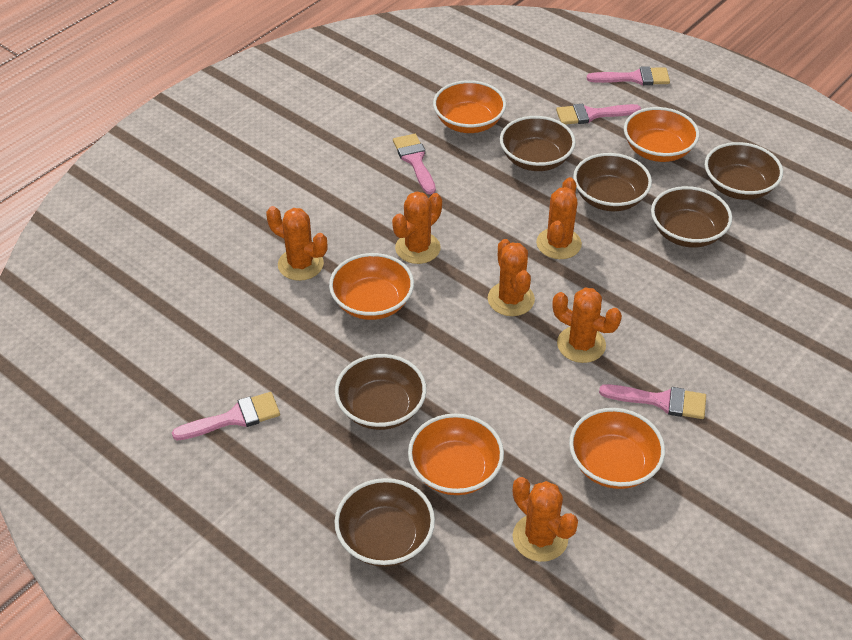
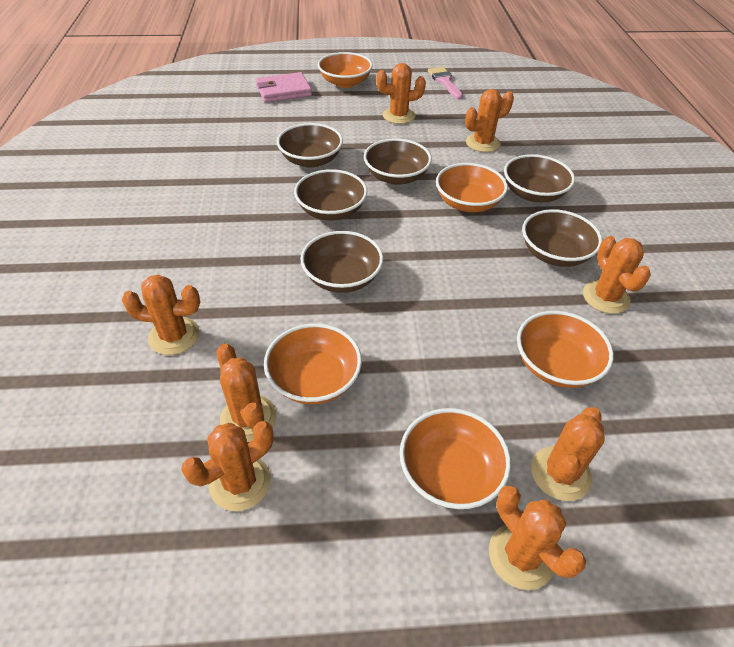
orange cactus: 6 -> 8
pink brush: 5 -> 1
pink wallet: 0 -> 1

